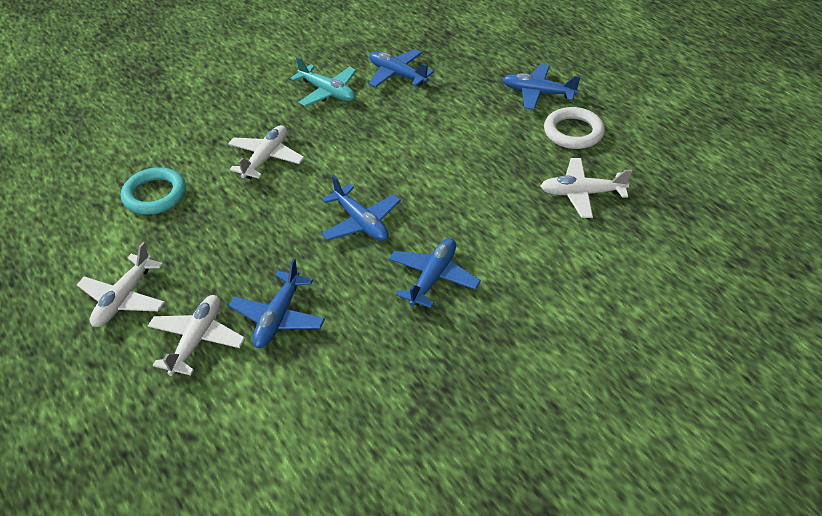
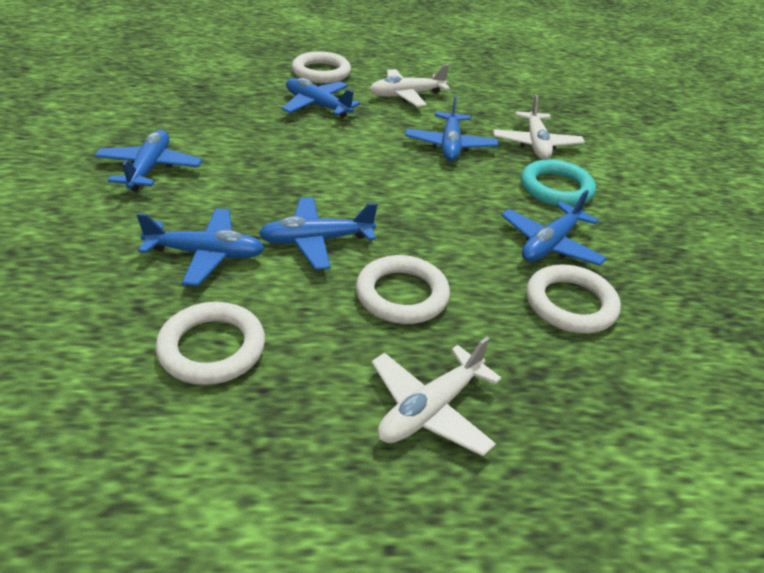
blue plane: 5 -> 6
turquoise plane: 1 -> 0
white plane: 4 -> 3
white ring: 1 -> 4

